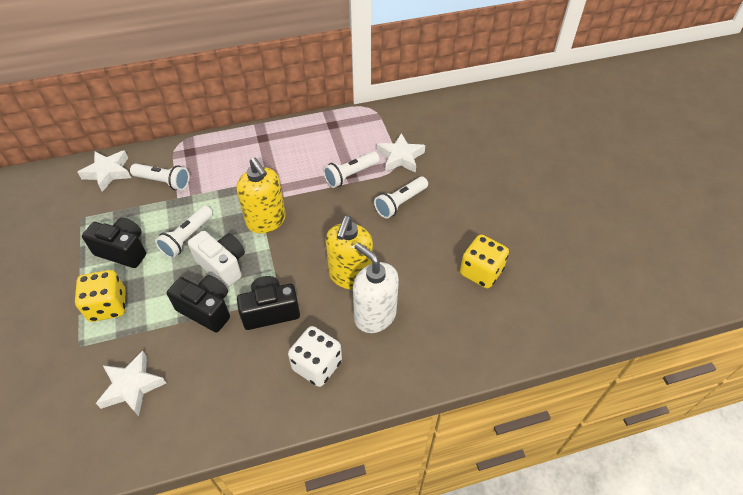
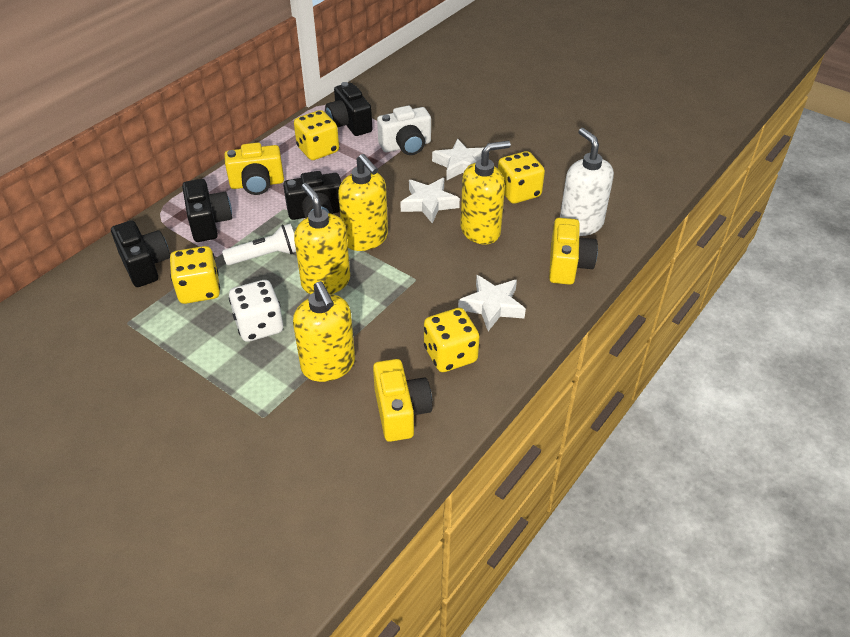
black camera: 3 -> 4
white flashlight: 4 -> 1
yellow camera: 0 -> 3
yellow dice: 2 -> 4
yellow soap dispenser: 2 -> 4

